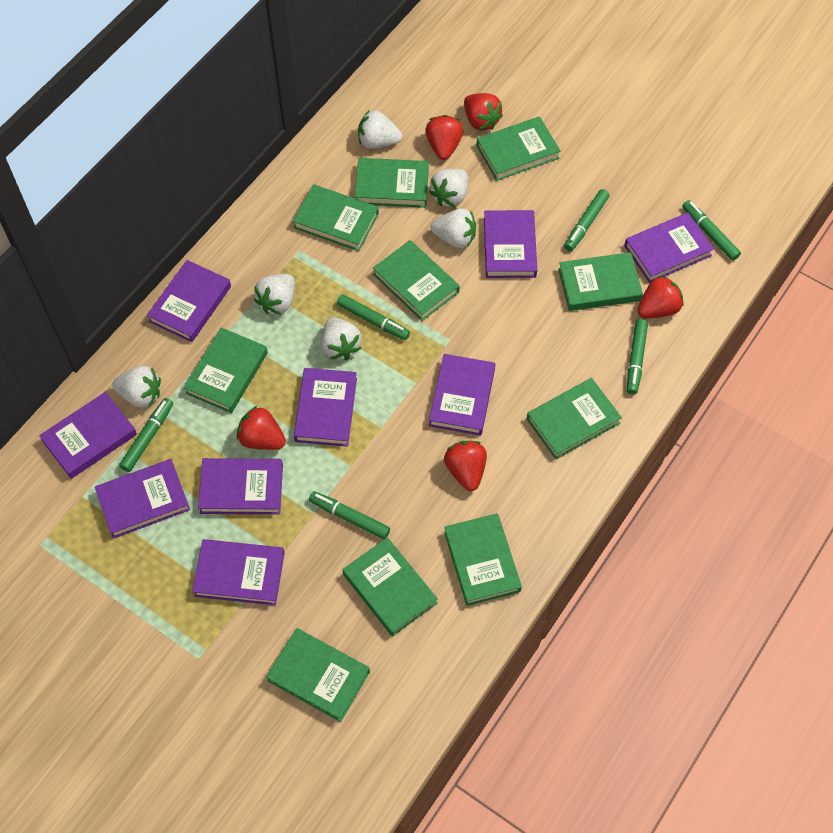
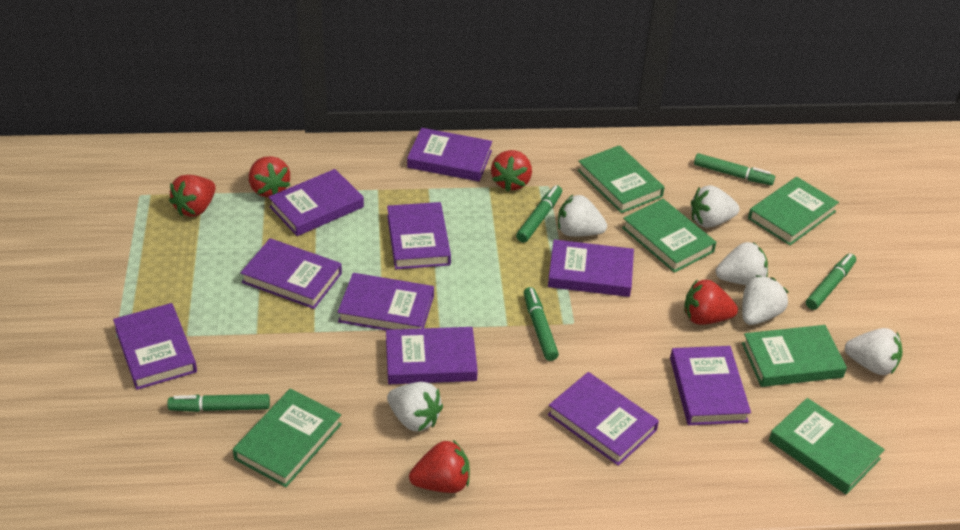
green book: 10 -> 6
green marker: 6 -> 5
purple book: 9 -> 10

